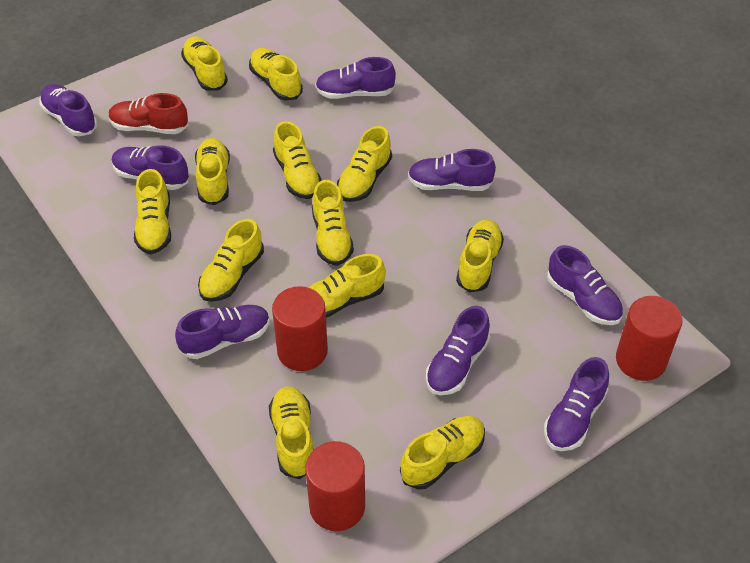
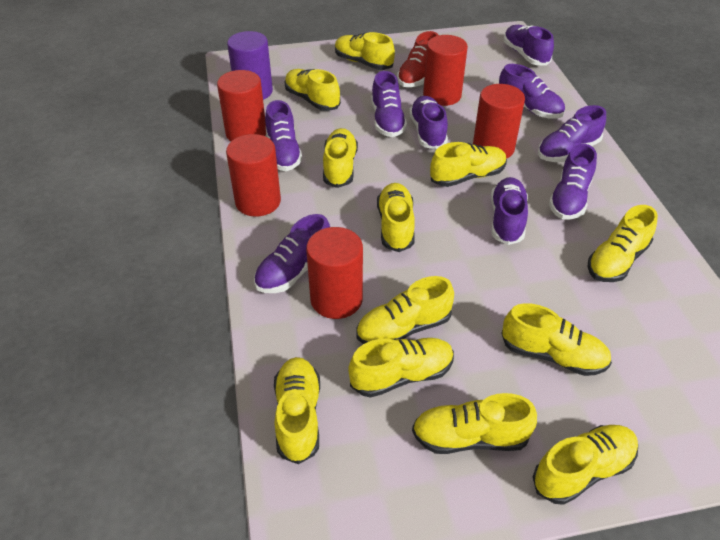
purple cylinder: 0 -> 1
purple shoe: 8 -> 9
red cylinder: 3 -> 5

